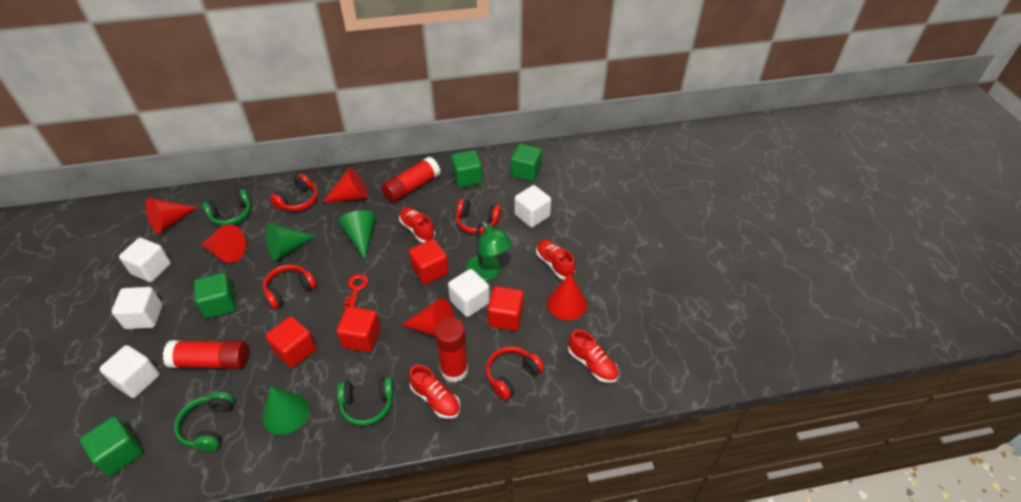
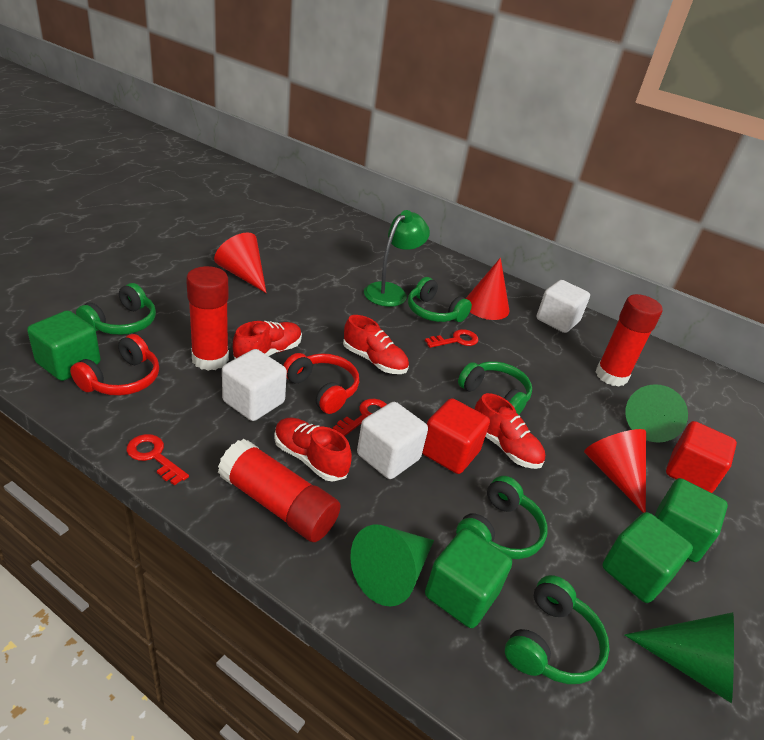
green headphones: 3 -> 5
red cone: 5 -> 3
red cube: 4 -> 2
red headphones: 4 -> 2
red key: 1 -> 3
white cube: 5 -> 3

